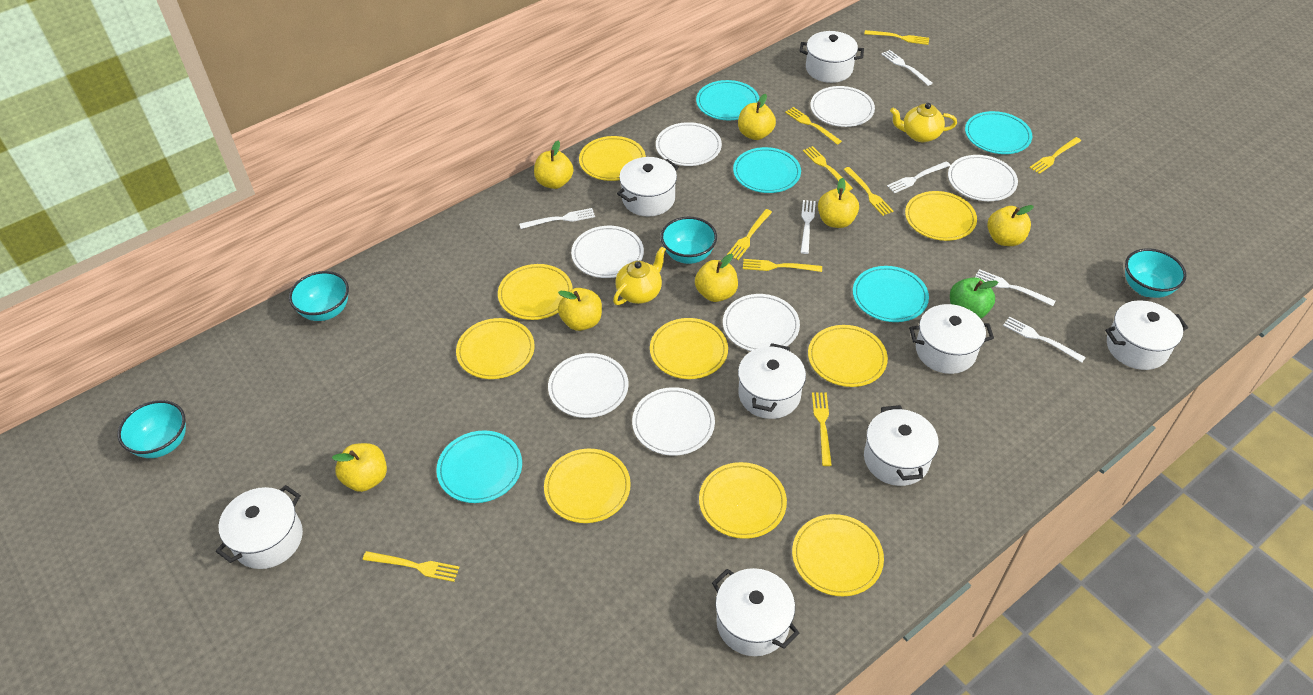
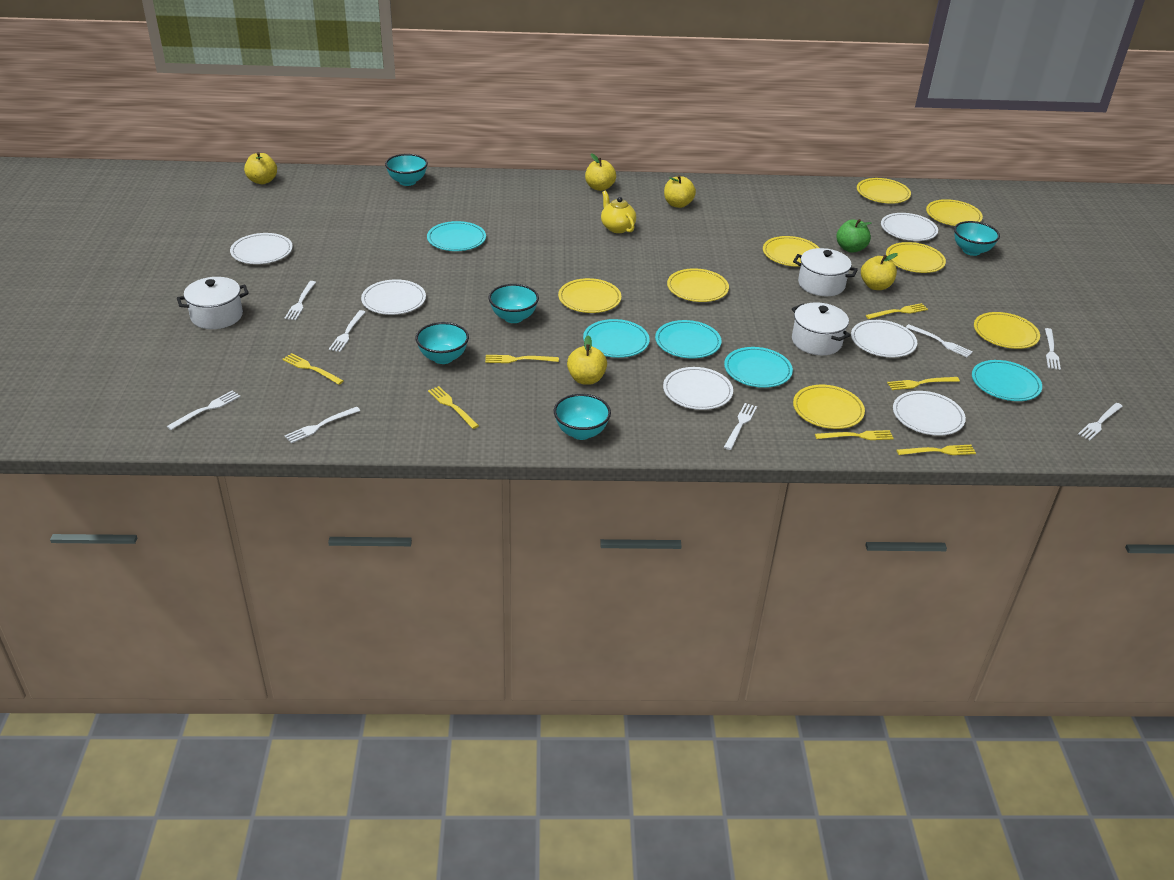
turquoise bowl: 4 -> 5
white fork: 6 -> 8
white plate: 7 -> 6
white pot: 8 -> 3
yellow apple: 7 -> 5
yellow fork: 9 -> 7
yellow plate: 9 -> 8
yellow teapot: 2 -> 1

